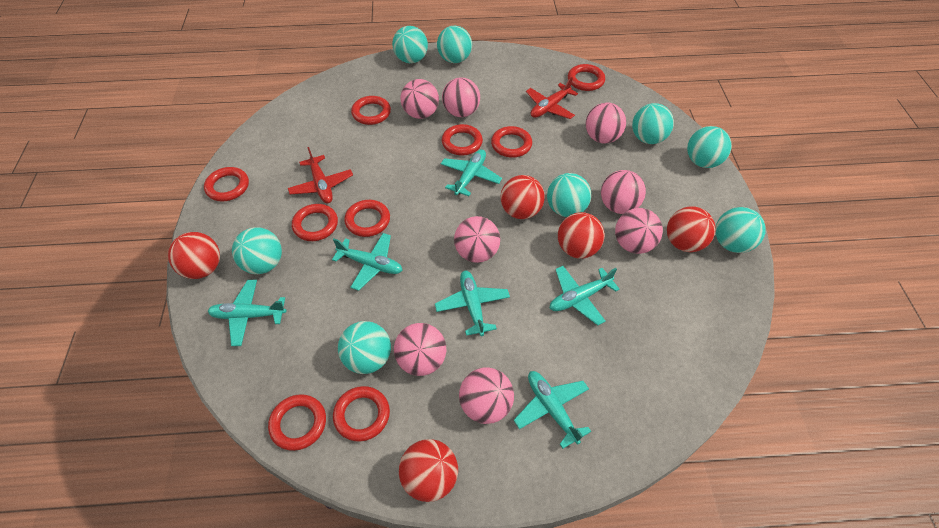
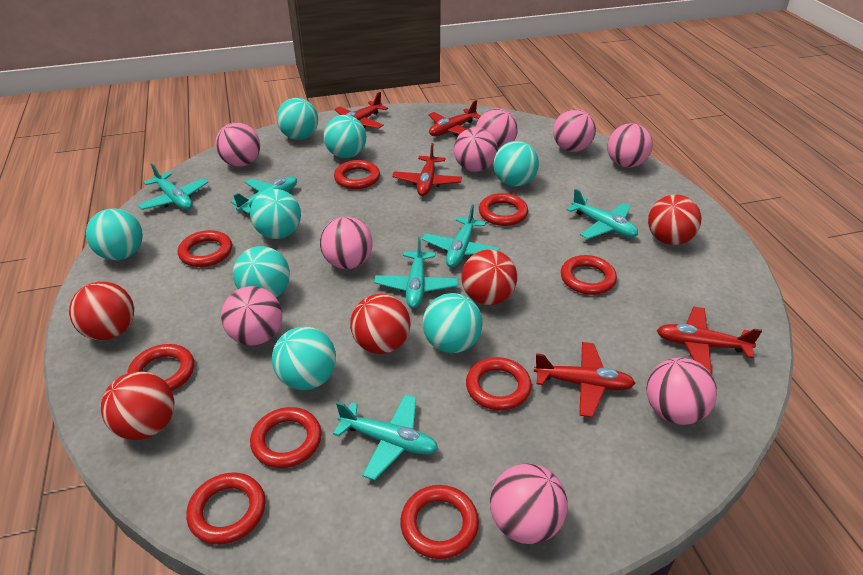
pink ball: 8 -> 9
red plane: 2 -> 5

